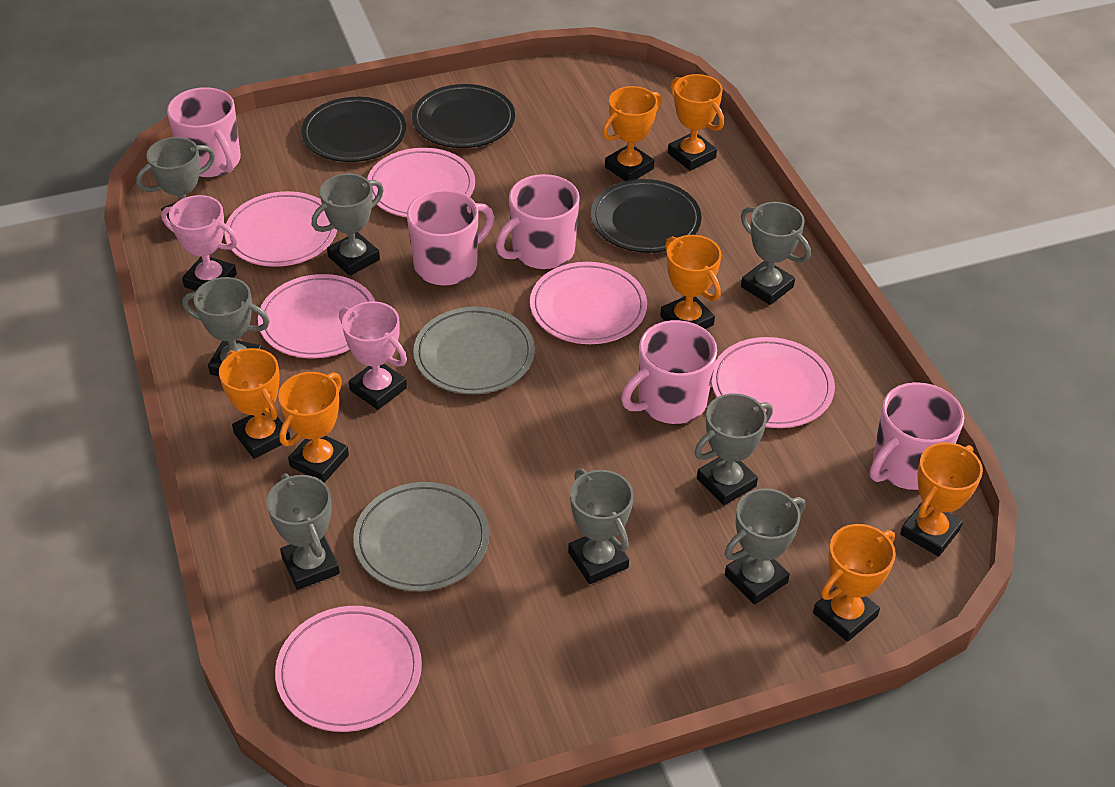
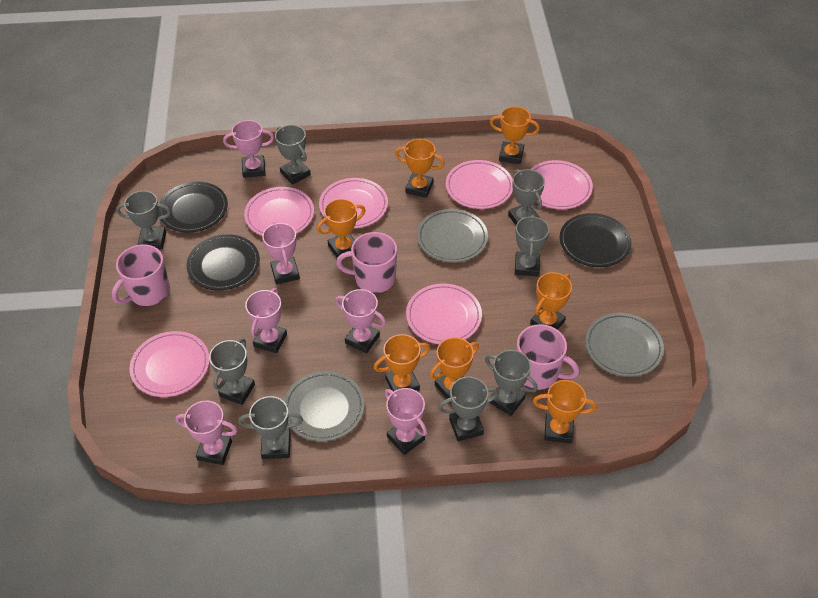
grey plate: 2 -> 3
pink mug: 5 -> 3
pink trophy: 2 -> 6

